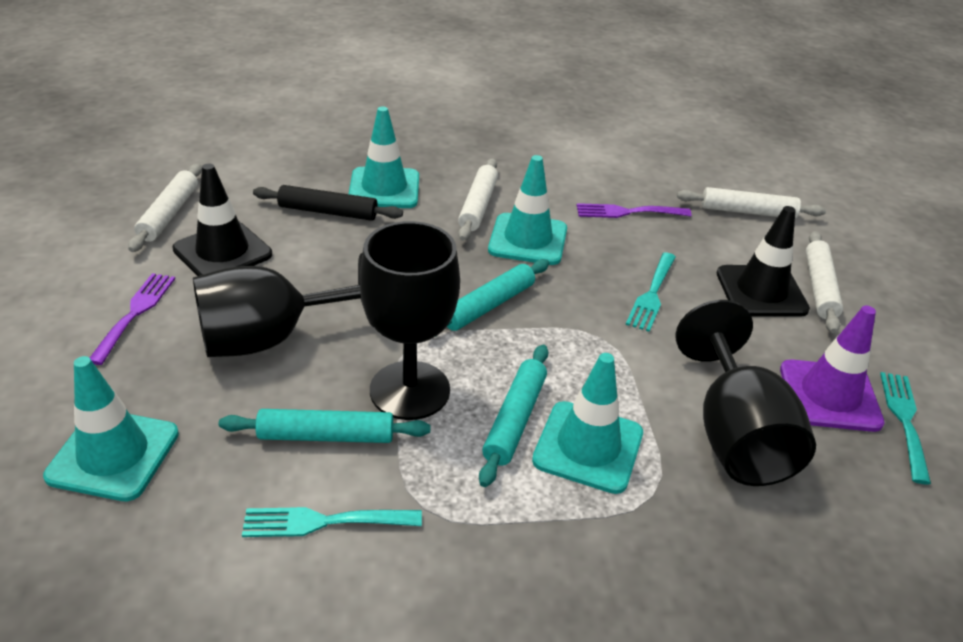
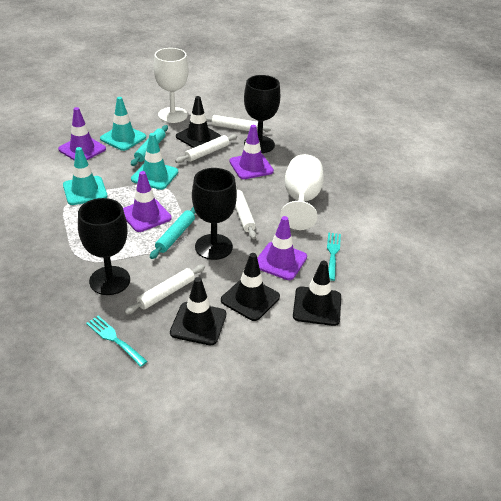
black rolling pin: 1 -> 0
black traffic cone: 2 -> 4
purple fork: 2 -> 0
purple traffic cone: 1 -> 4
turquoise fork: 3 -> 2
turquoise rolling pin: 3 -> 2
turquoise traffic cone: 4 -> 3
white goblet: 0 -> 2

